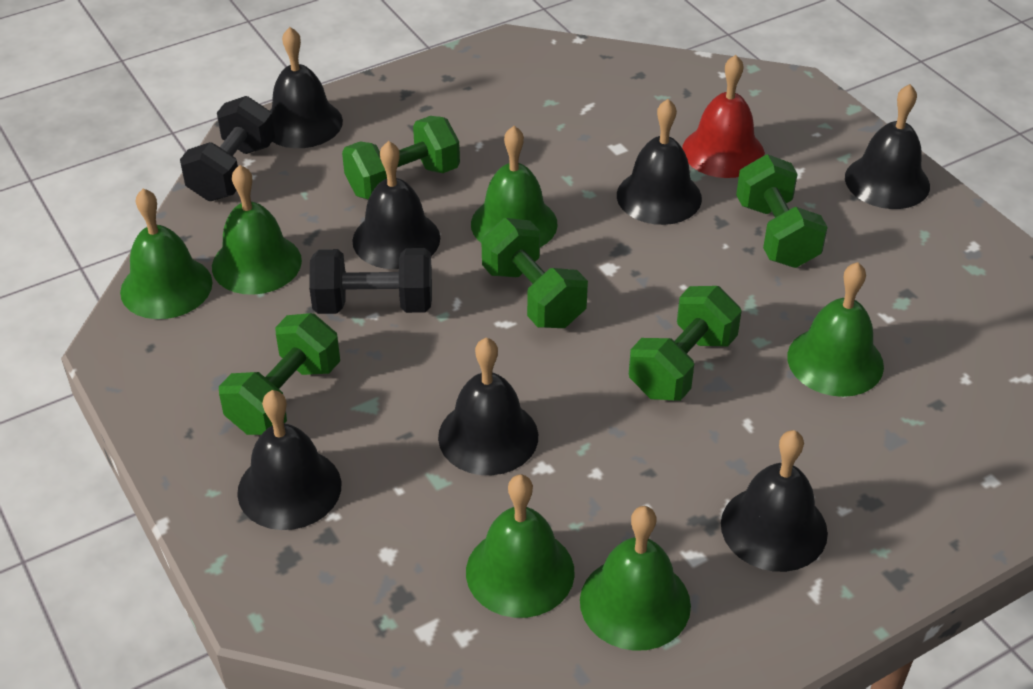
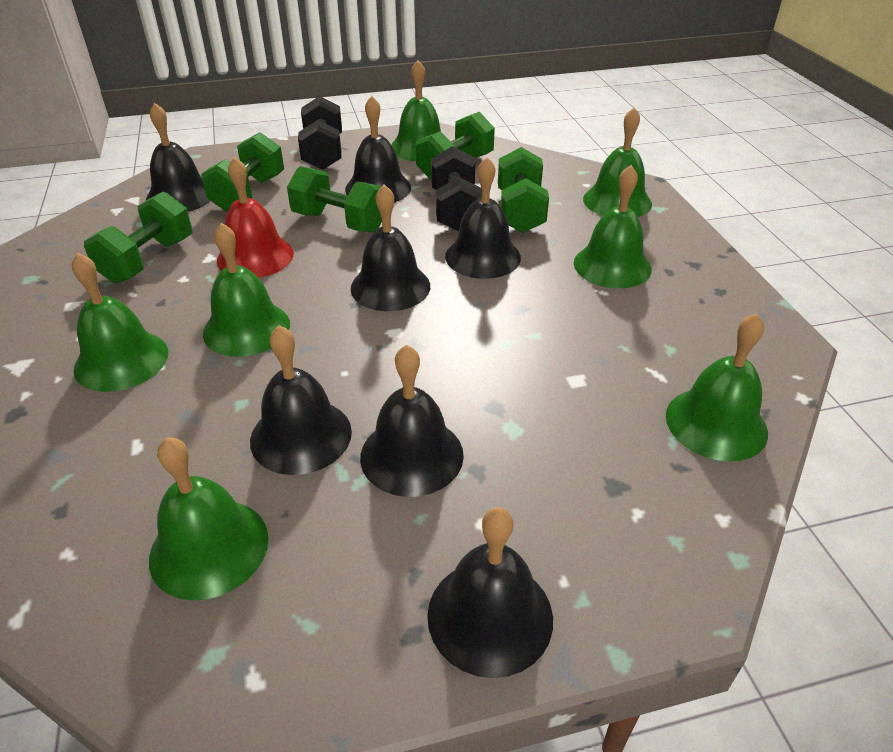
green bell: 6 -> 7

